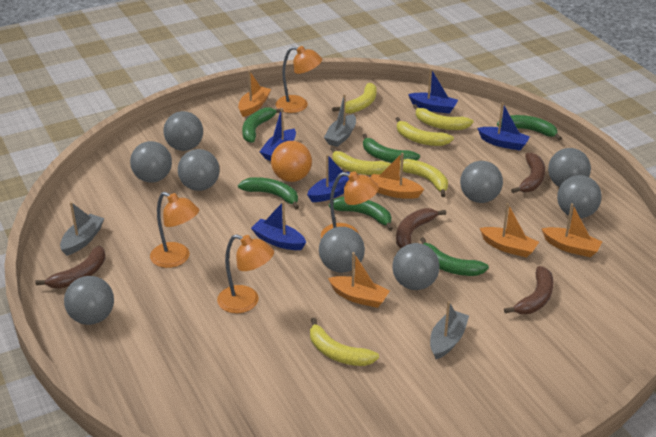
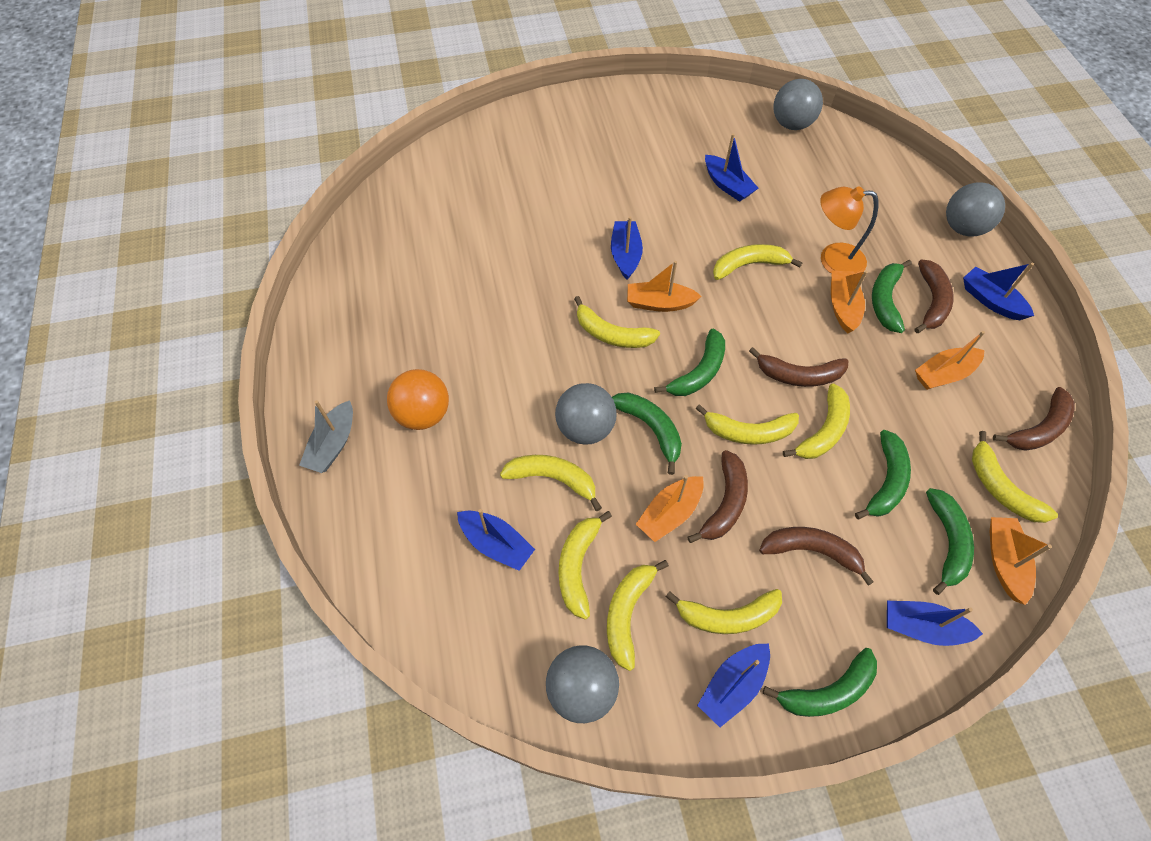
blue boat: 5 -> 6
brown banana: 4 -> 5
grey ball: 9 -> 4
grey boat: 3 -> 1
orange lamp: 4 -> 1
yellow banana: 6 -> 9

